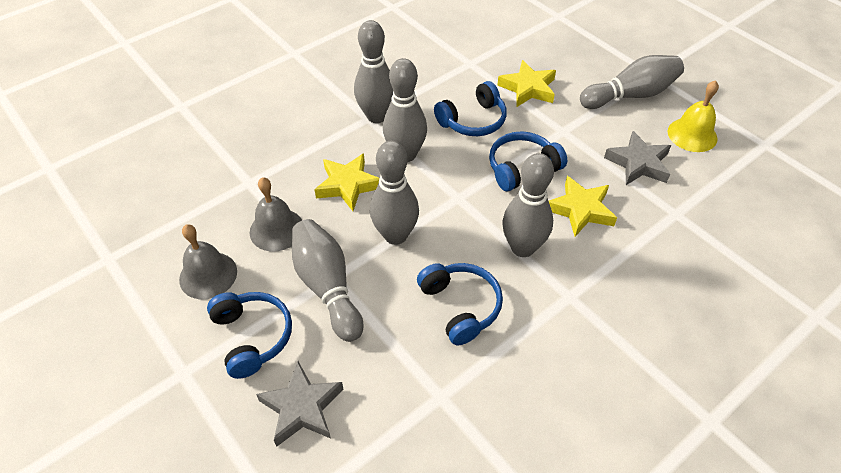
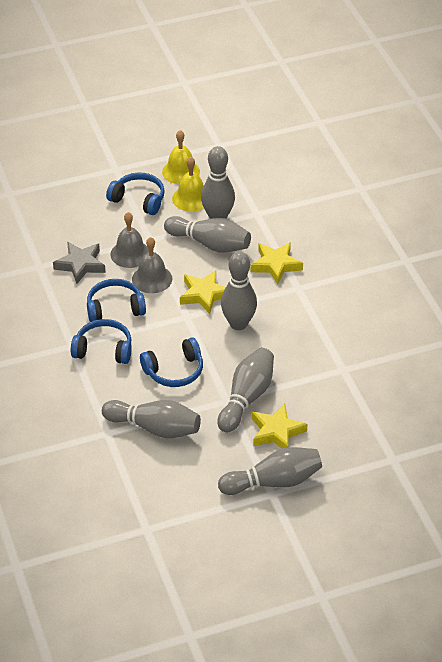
grey star: 2 -> 1
yellow bell: 1 -> 2

